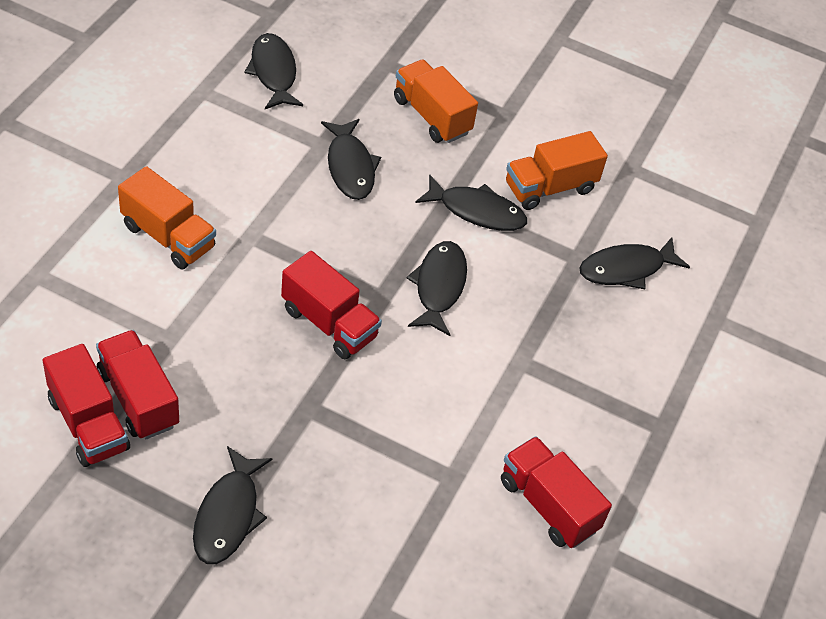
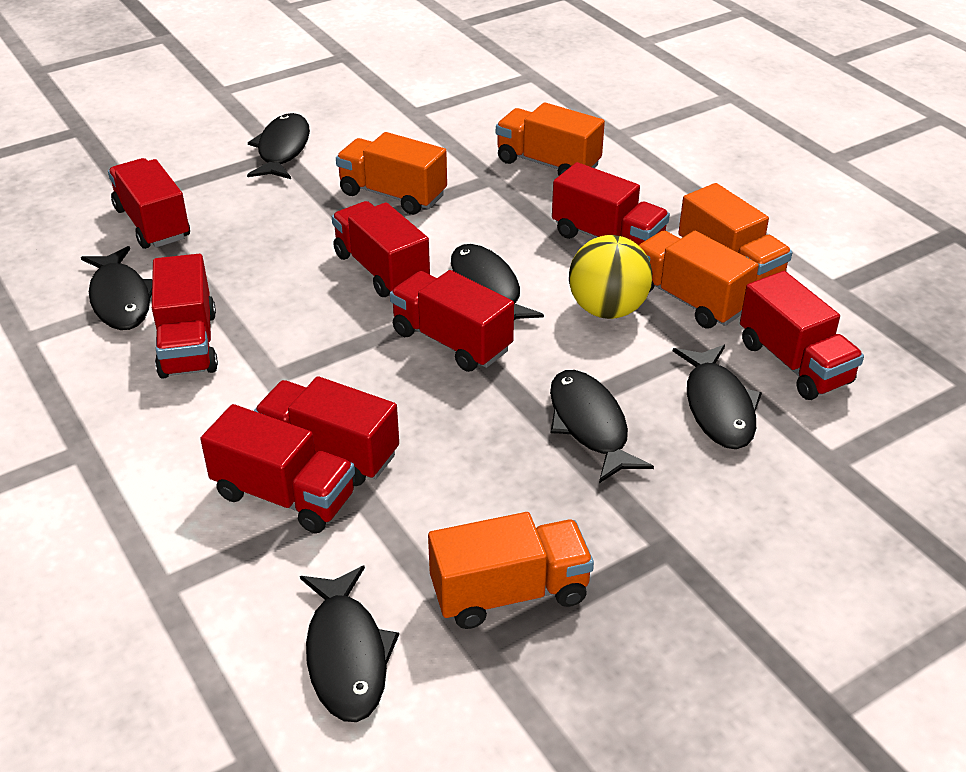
orange truck: 3 -> 5
red truck: 4 -> 8
yellow ball: 0 -> 1

